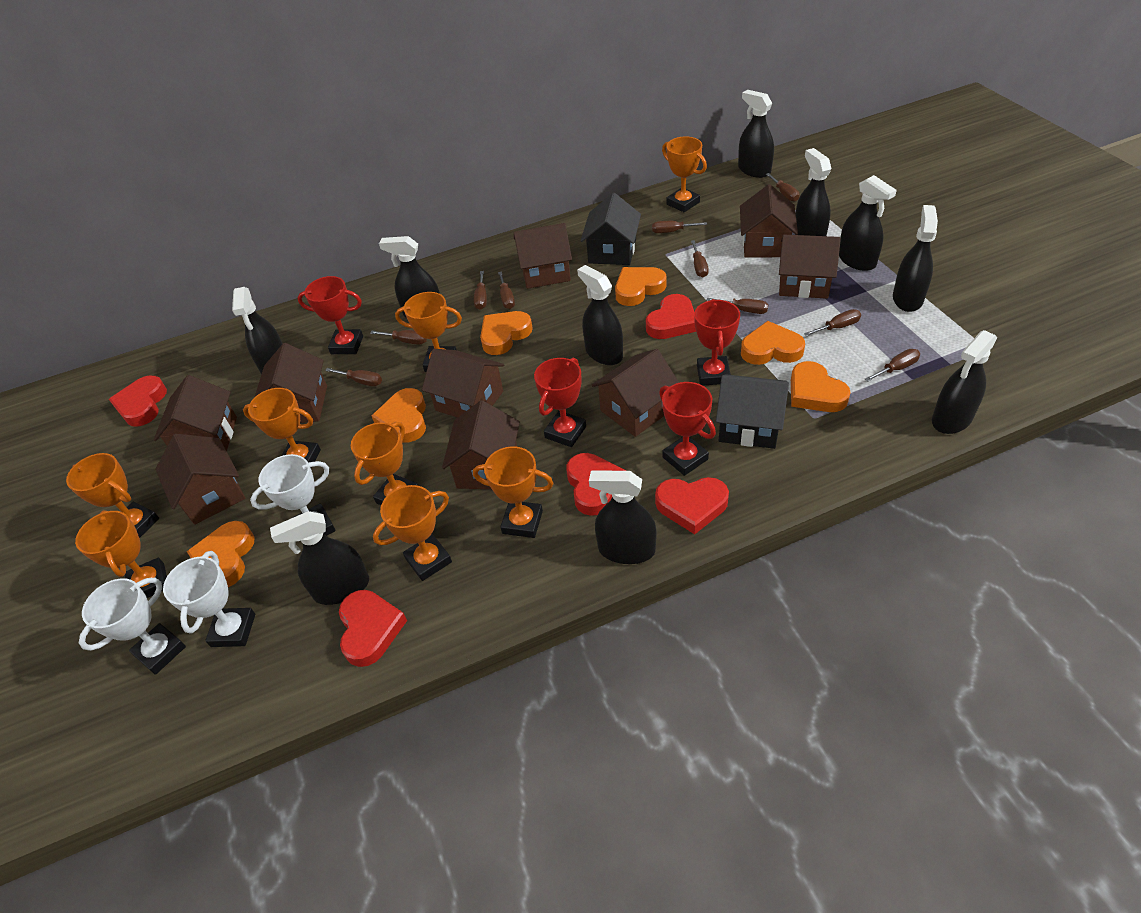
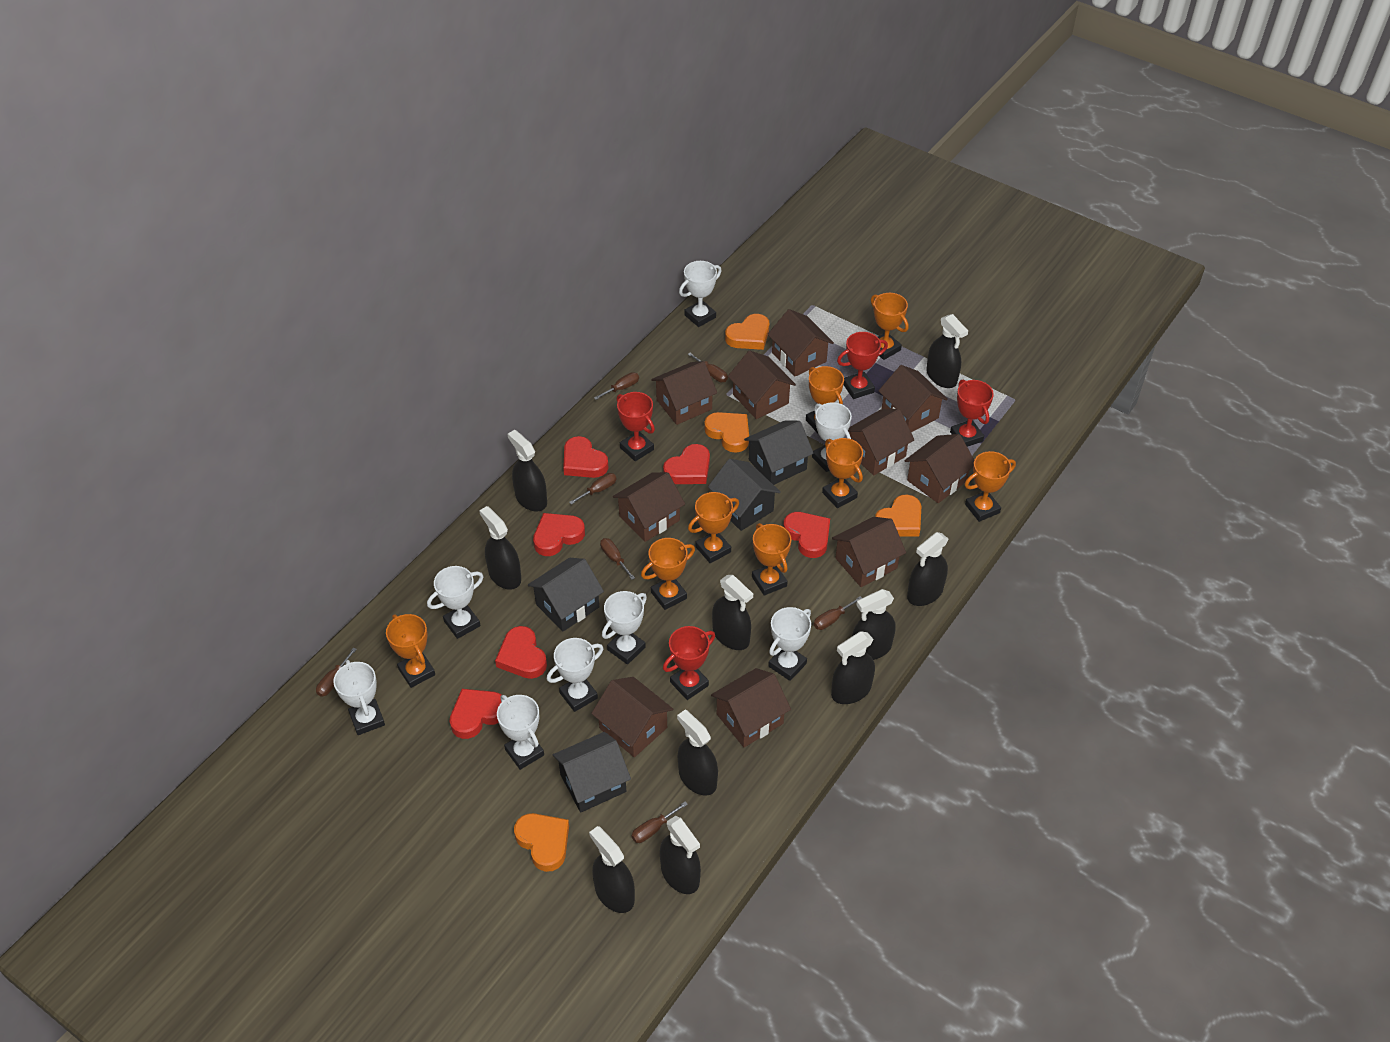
black house: 2 -> 4
brown house: 9 -> 10
brown screwdriver: 10 -> 7
orange heart: 6 -> 4
red heart: 5 -> 6
white trophy: 3 -> 8

